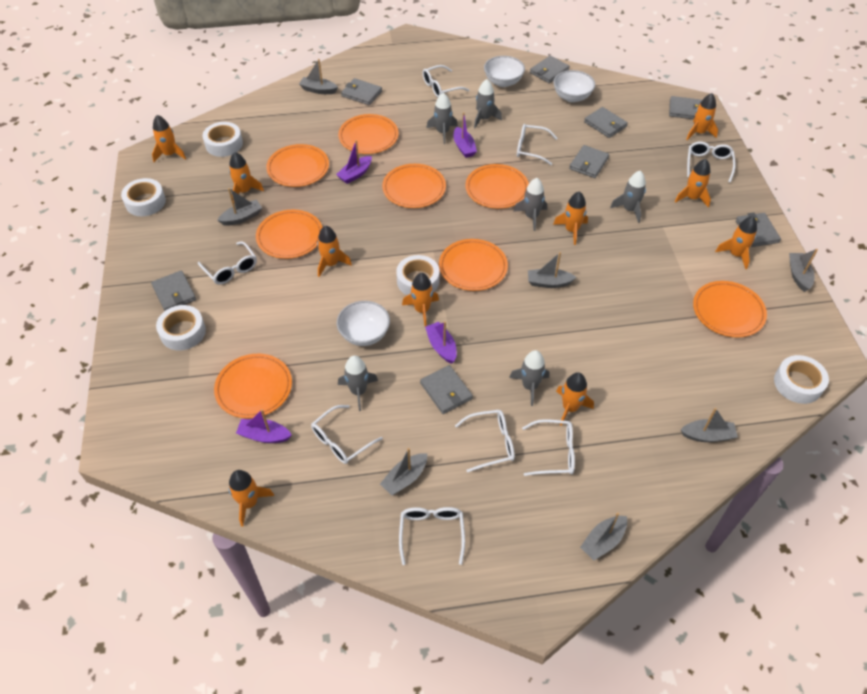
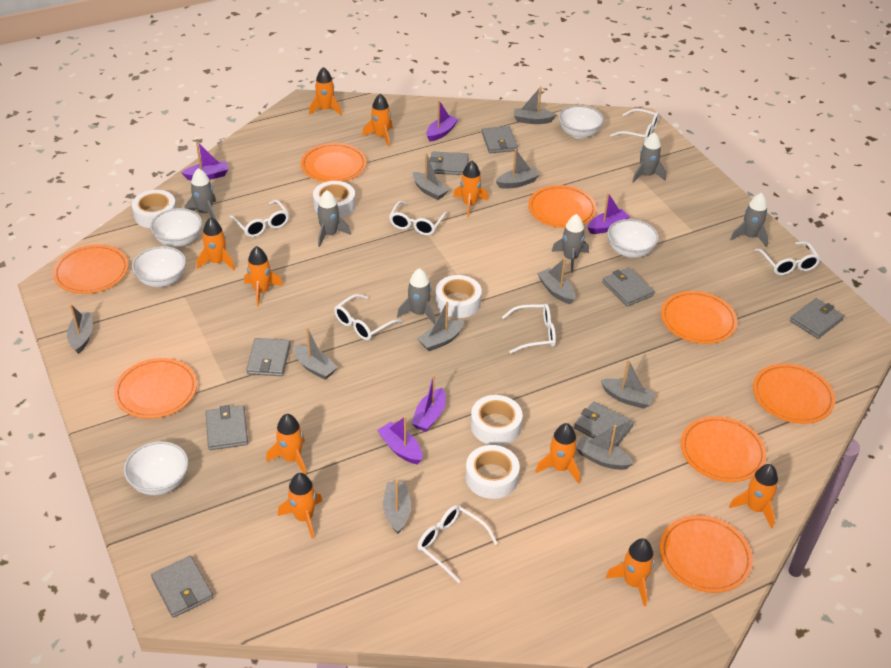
grey boat: 7 -> 10
purple boat: 4 -> 5
white bowl: 3 -> 5
white glasses: 8 -> 7

